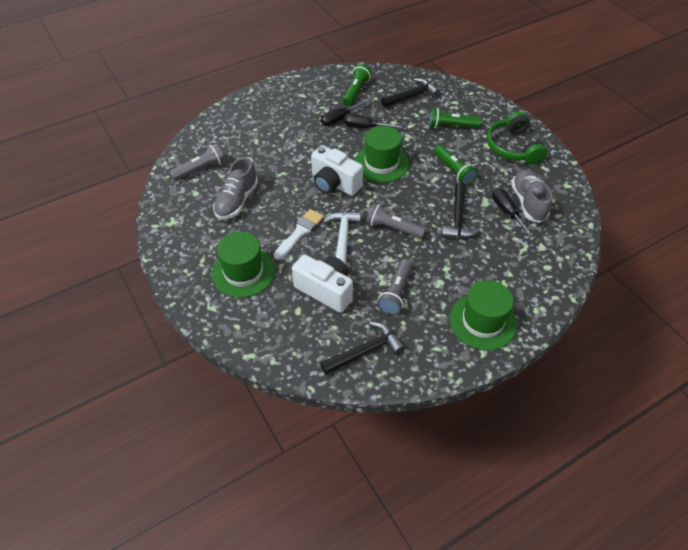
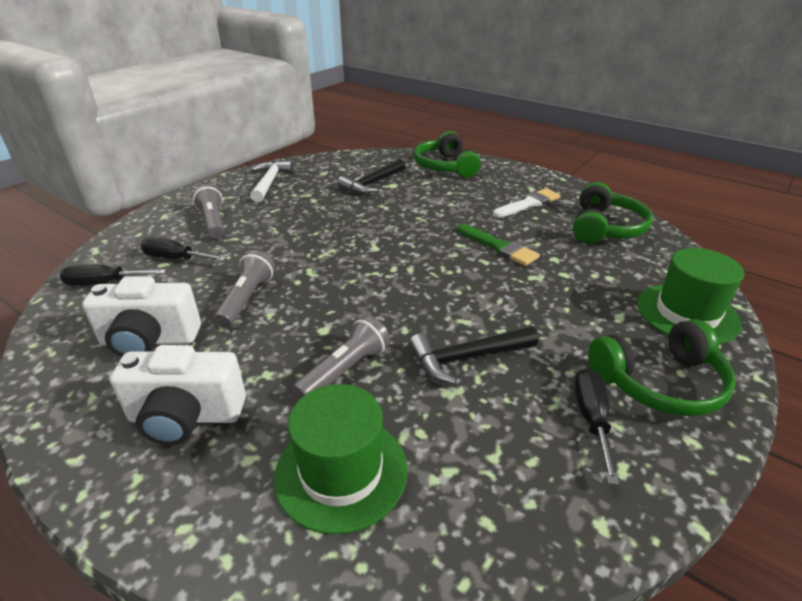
black hammer: 3 -> 2
green brush: 0 -> 1
green flashlight: 3 -> 0
green hat: 3 -> 2
green headphones: 1 -> 3
grey shoe: 2 -> 0

